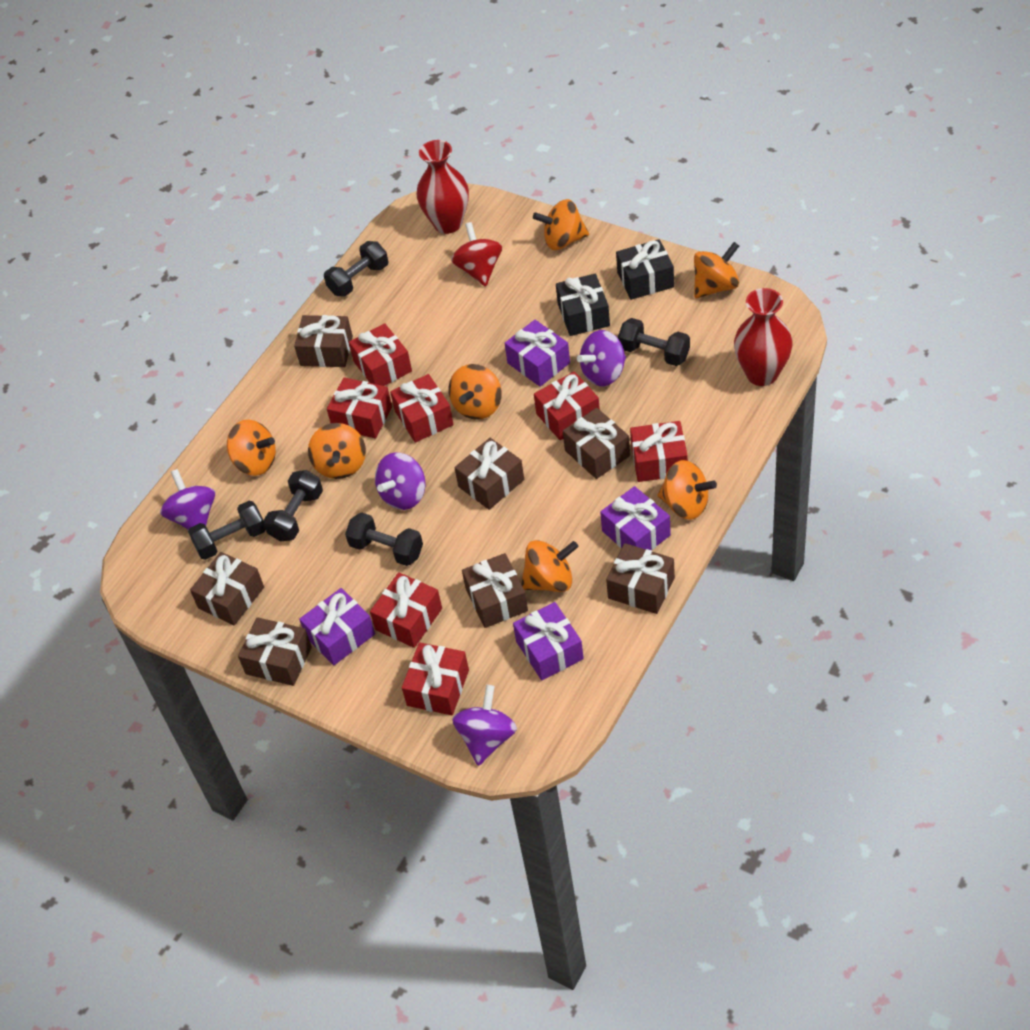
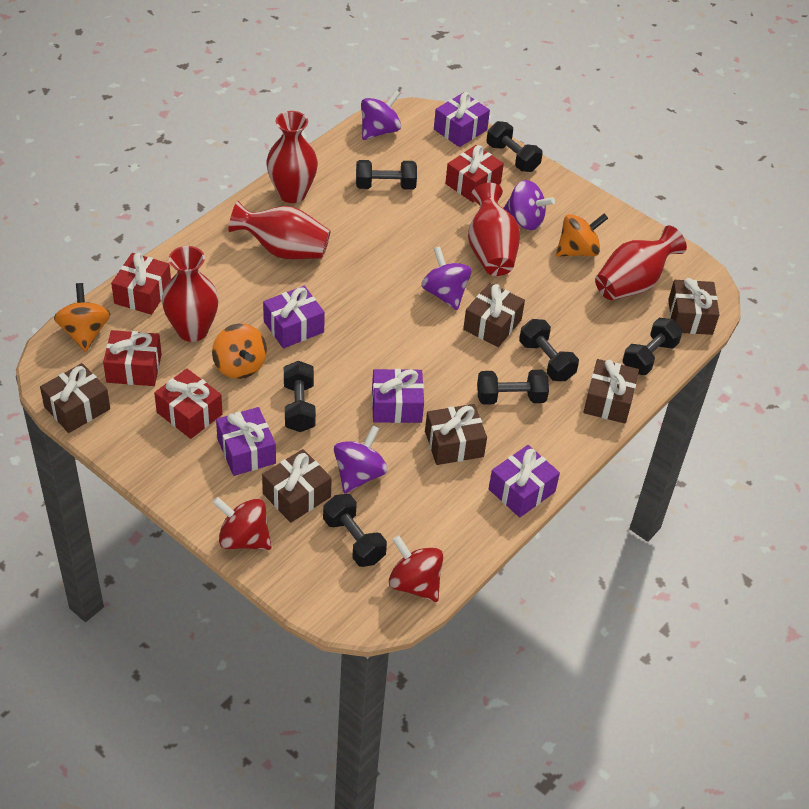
black dumbbell: 5 -> 7
black gift: 2 -> 0
brown gift: 7 -> 6
orange spinning top: 7 -> 3
purple gift: 4 -> 5
red gift: 7 -> 4
red spinning top: 1 -> 2
red vase: 2 -> 5

